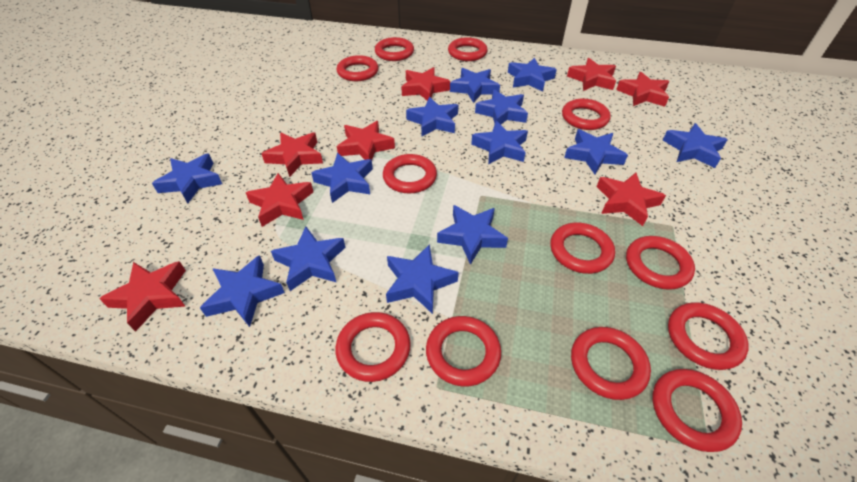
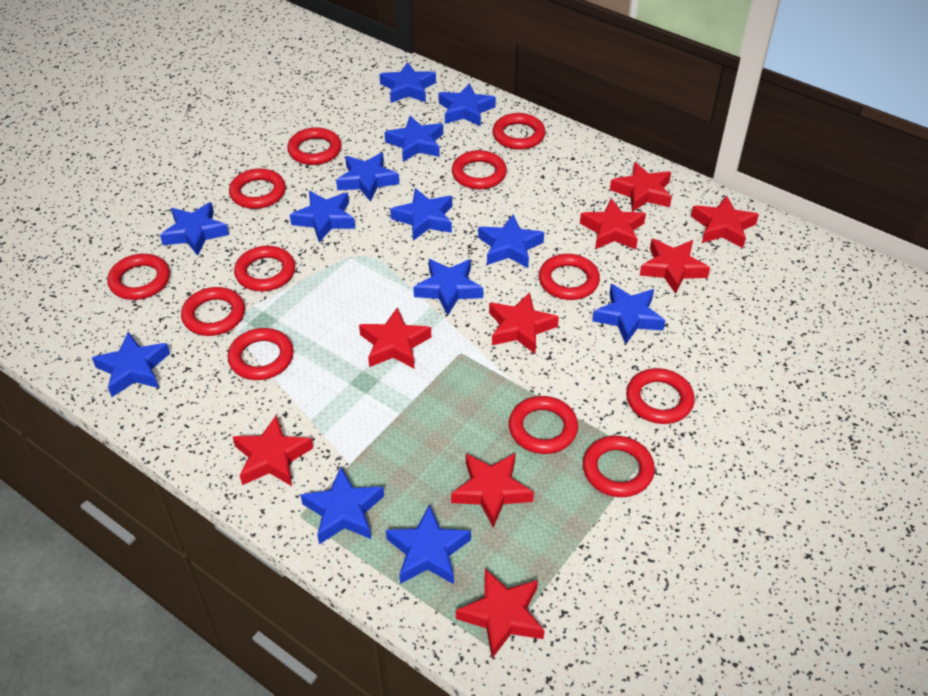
red star: 8 -> 9

